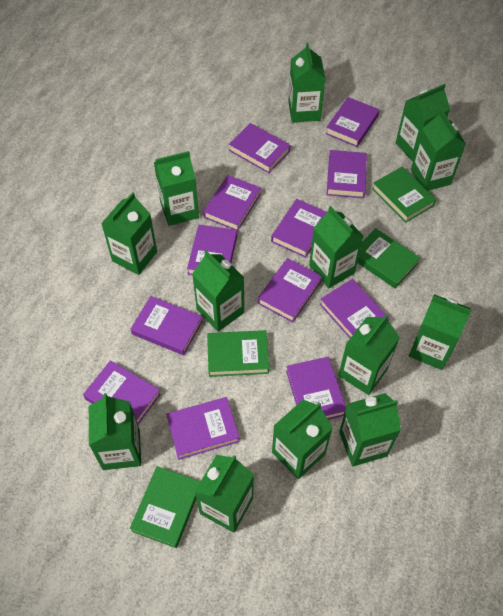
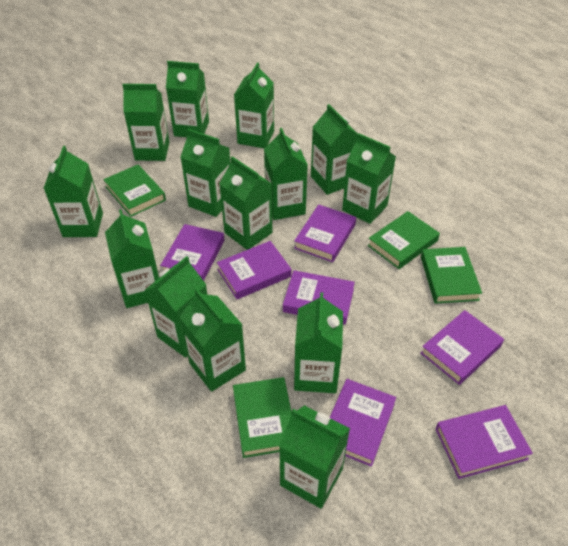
green carton: 13 -> 14
purple book: 12 -> 7

